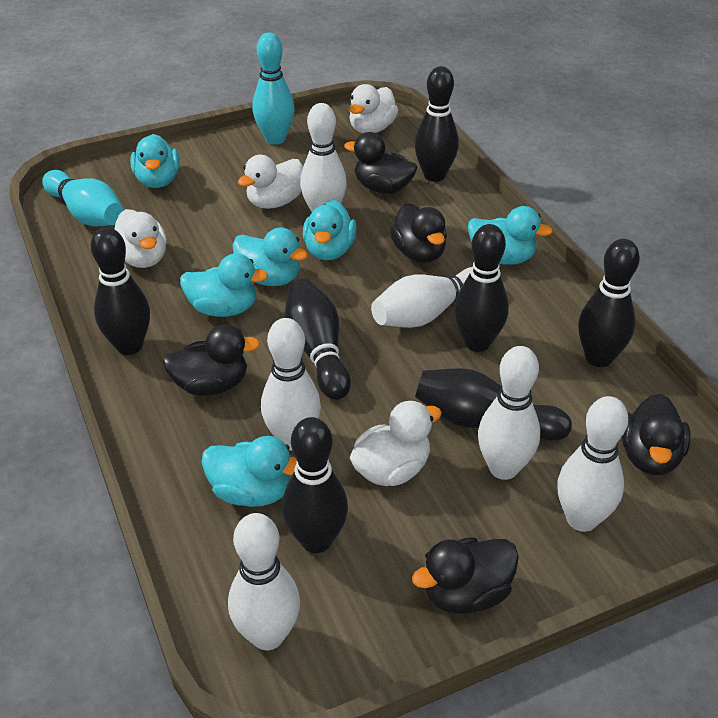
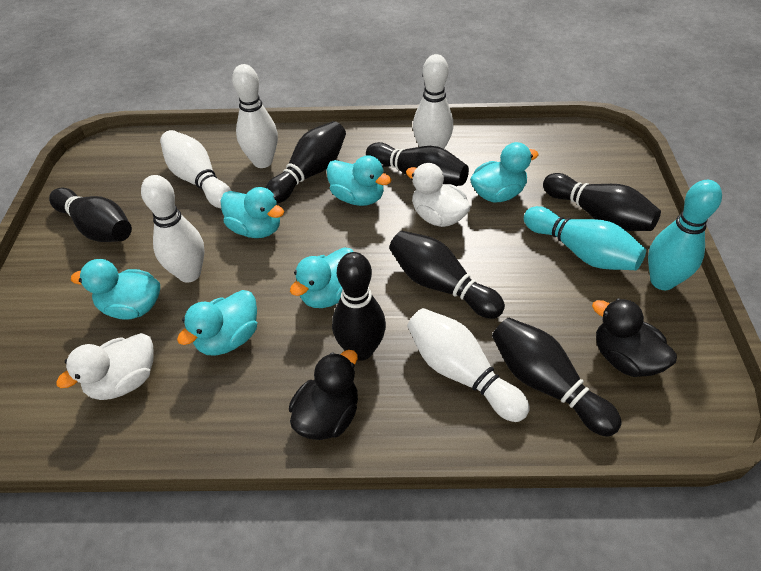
black duck: 5 -> 2
white bowling pin: 6 -> 5
white duck: 4 -> 2

